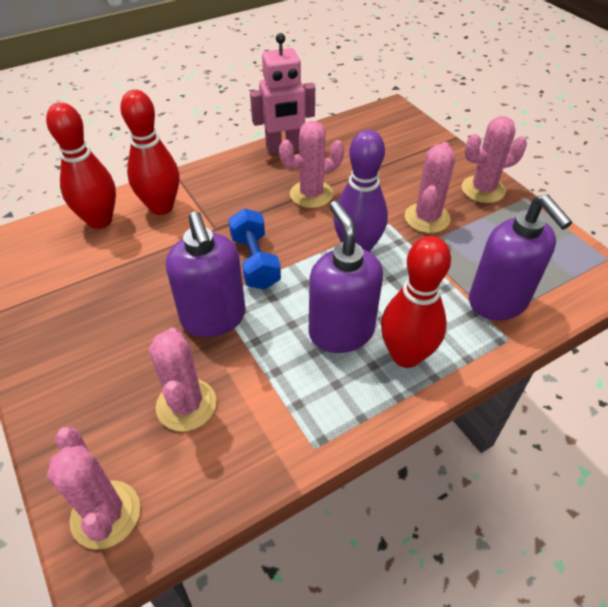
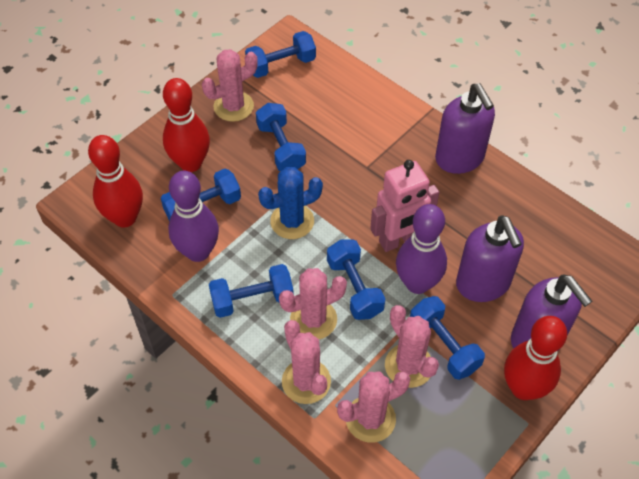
blue cactus: 0 -> 1
blue dumbbell: 1 -> 6
purple bowling pin: 1 -> 2

